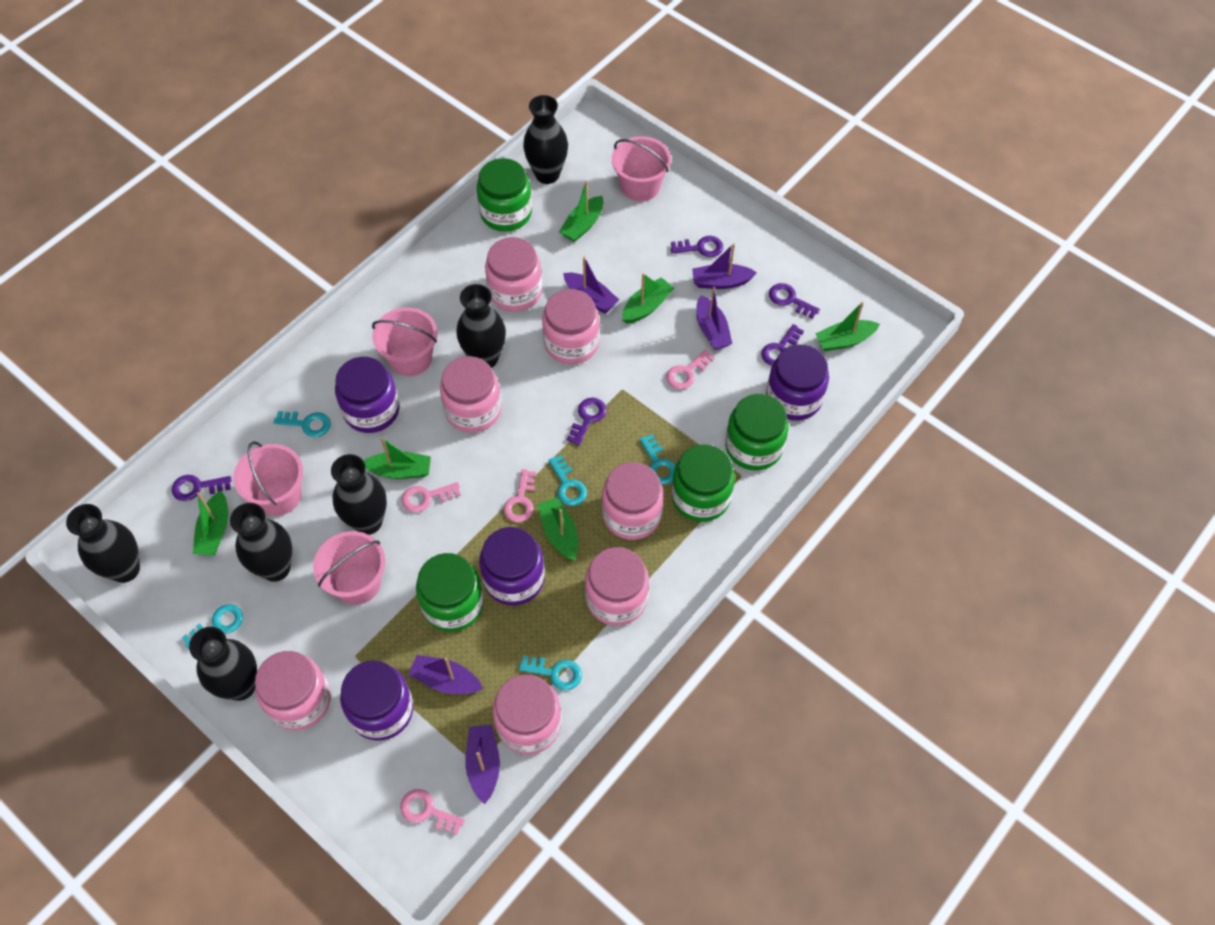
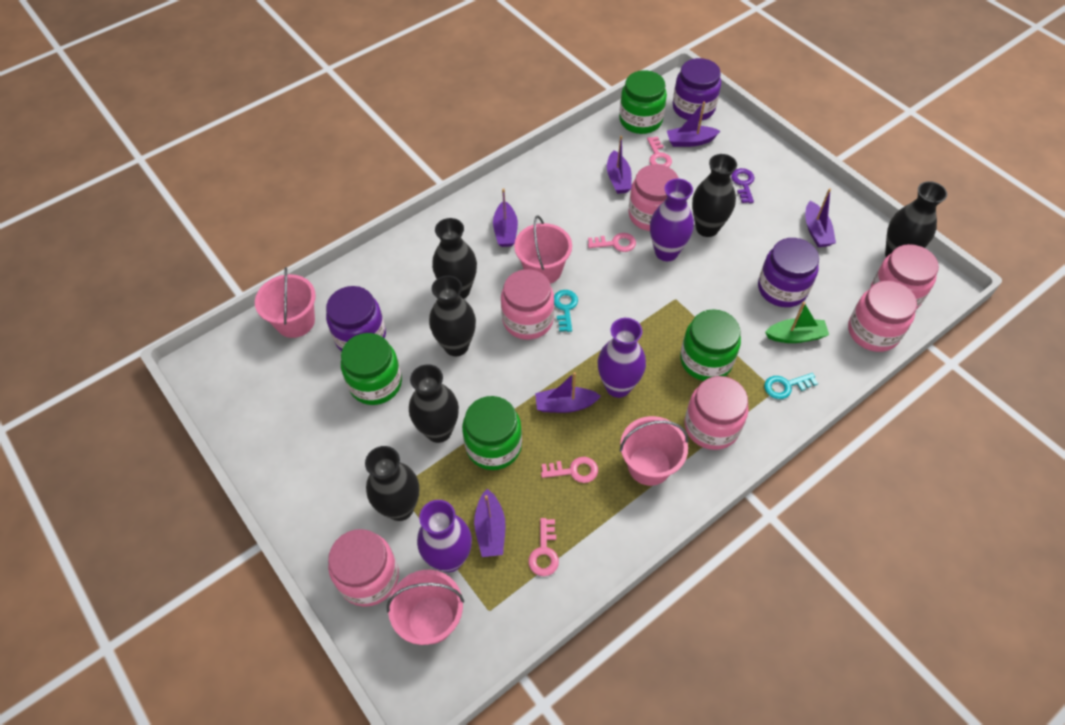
green boat: 6 -> 1
pink jar: 7 -> 6
purple boat: 5 -> 6
purple jar: 4 -> 3
purple key: 5 -> 1
purple vase: 0 -> 3
turquoise key: 5 -> 2

